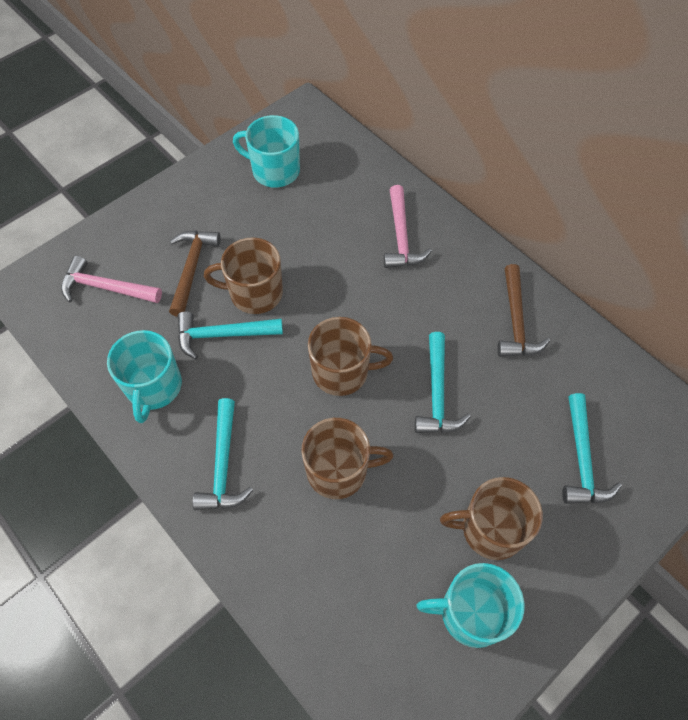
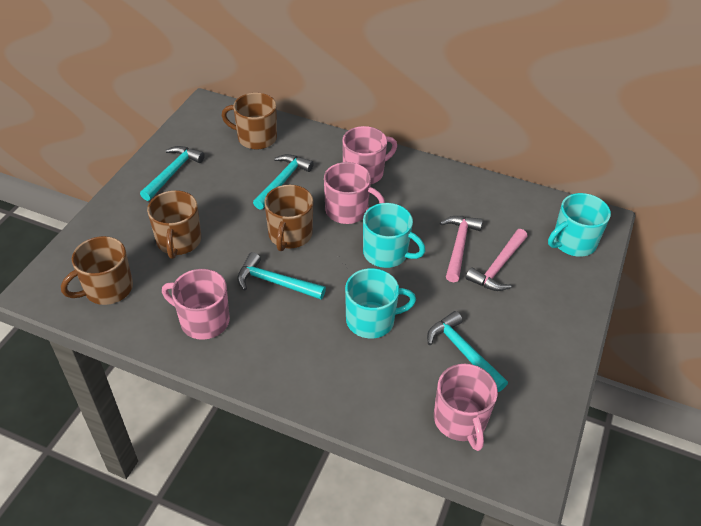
brown hammer: 2 -> 0
pink mug: 0 -> 4

